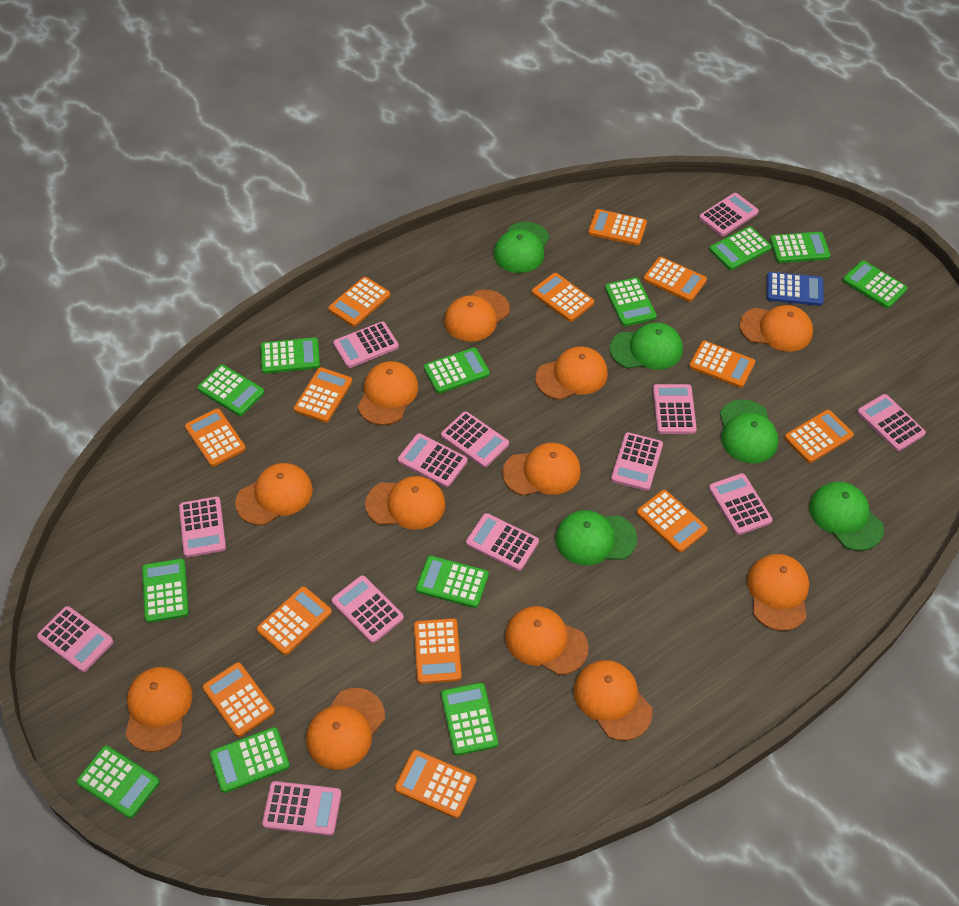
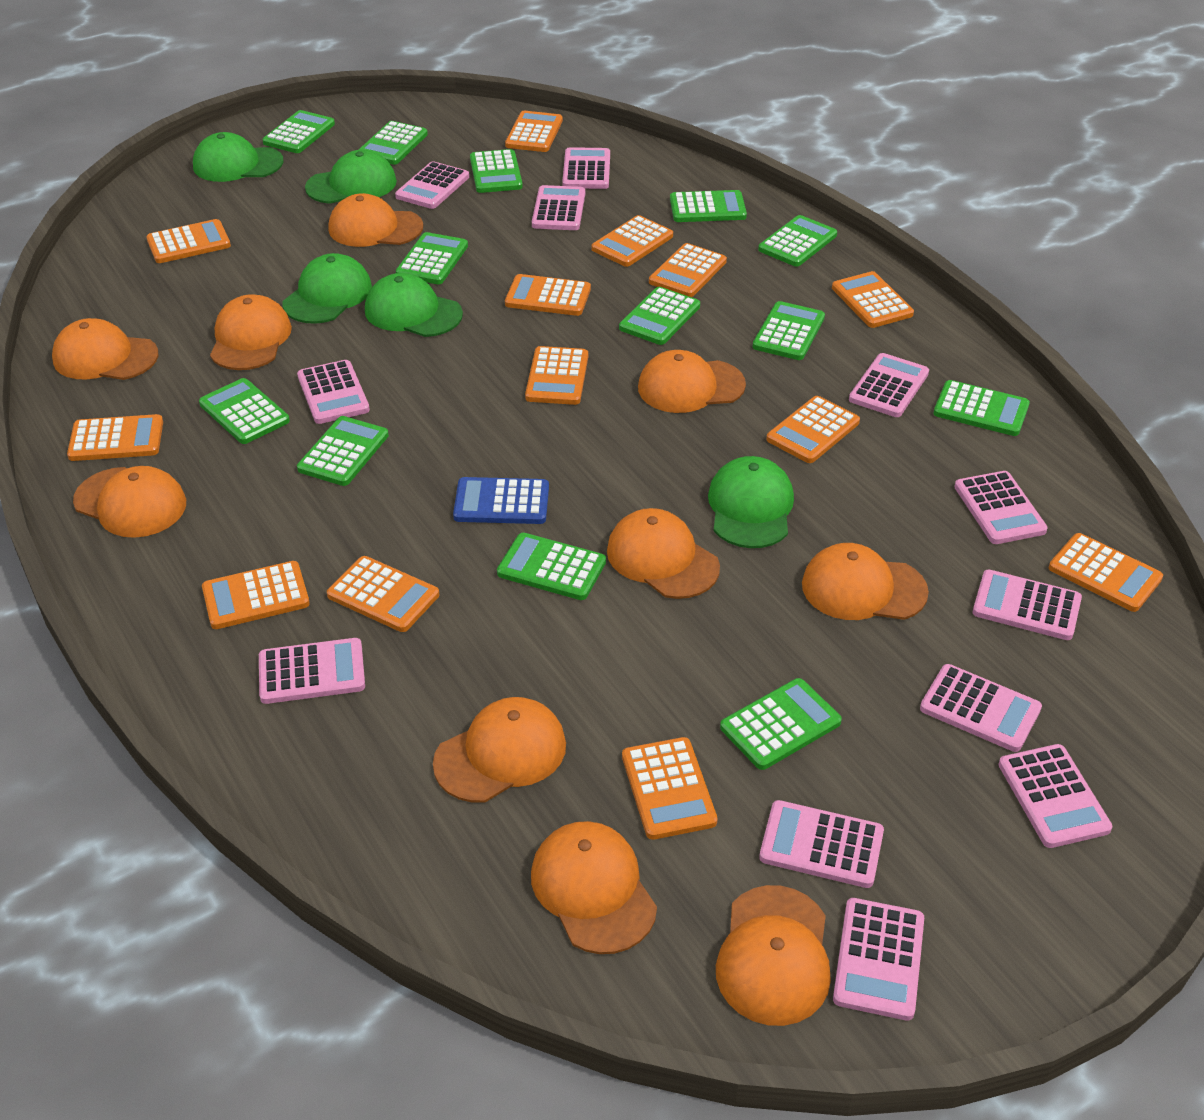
green calculator: 12 -> 13
orange cap: 12 -> 10
pink calculator: 13 -> 12

